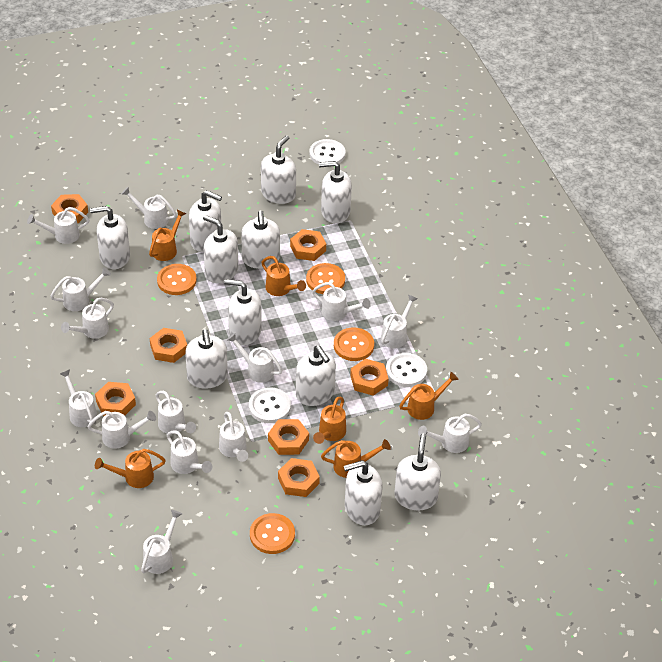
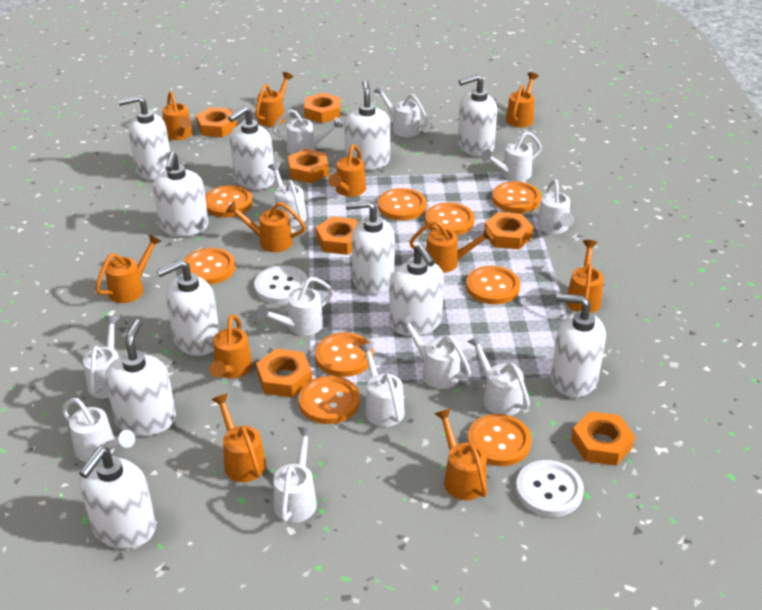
orange button: 4 -> 9
orange watering can: 6 -> 11
white button: 3 -> 2
white watering can: 14 -> 12

